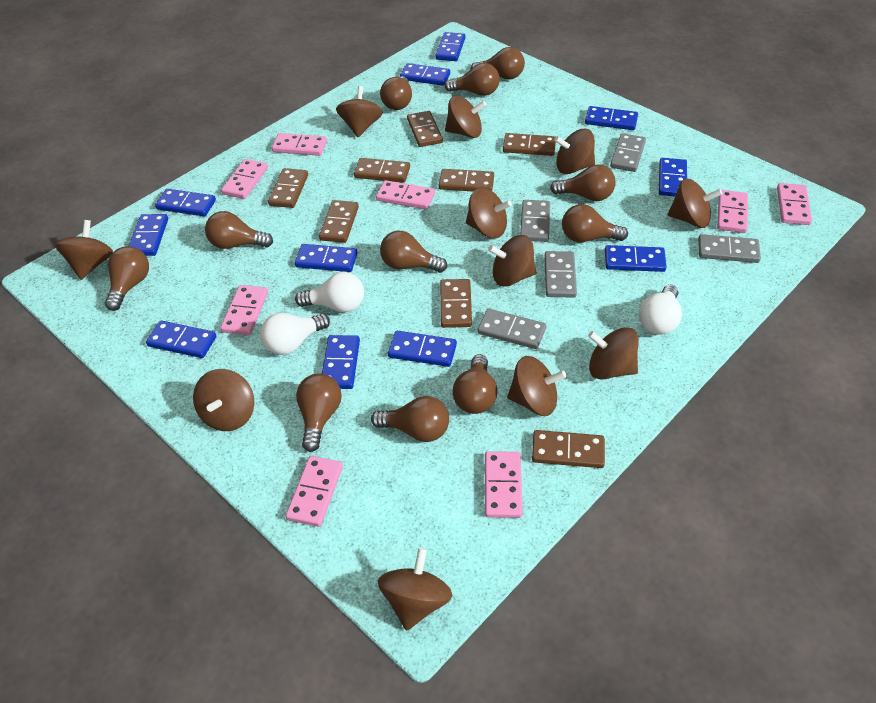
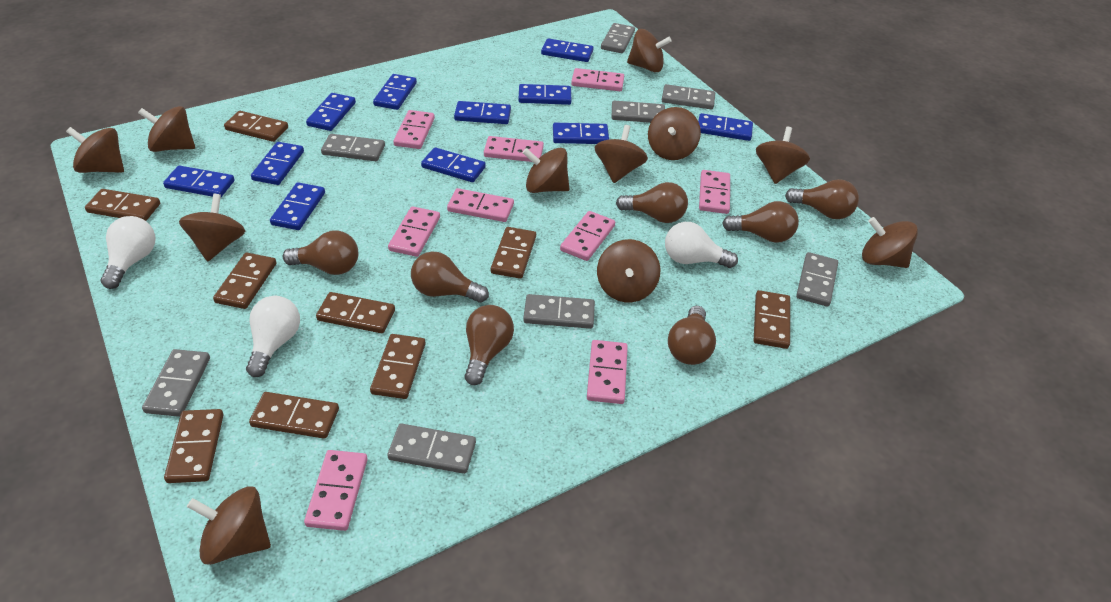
brown domino: 8 -> 9
brown light bulb: 11 -> 7
grey domino: 5 -> 8
pink domino: 8 -> 9

